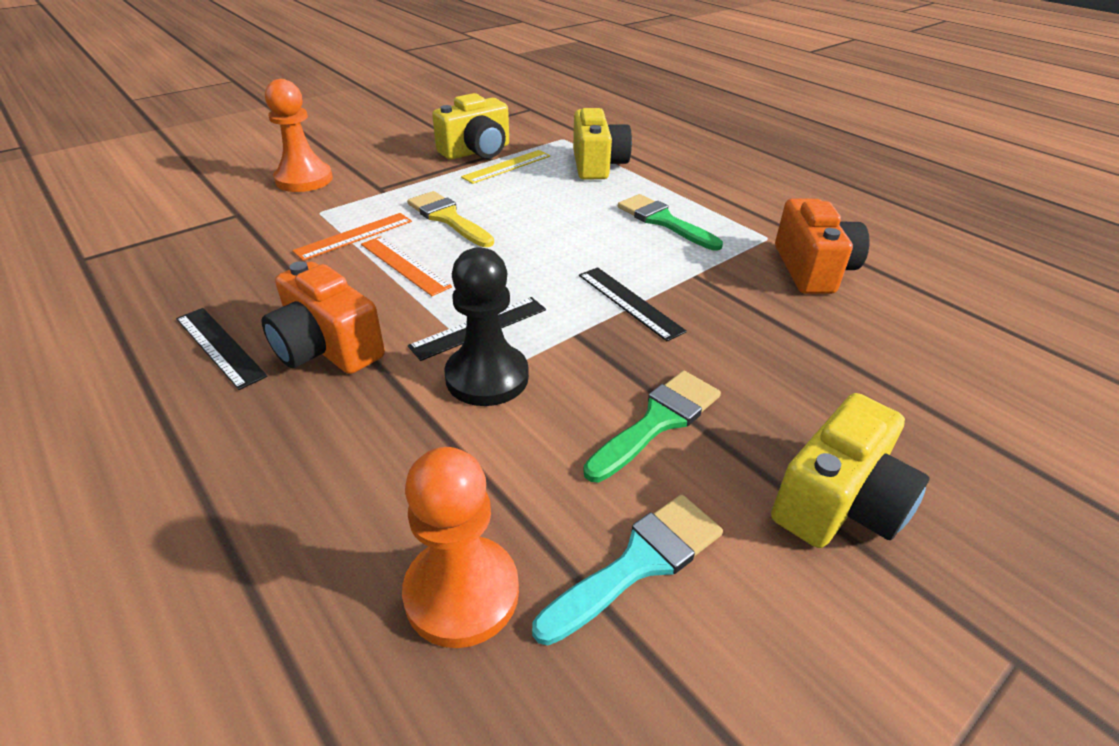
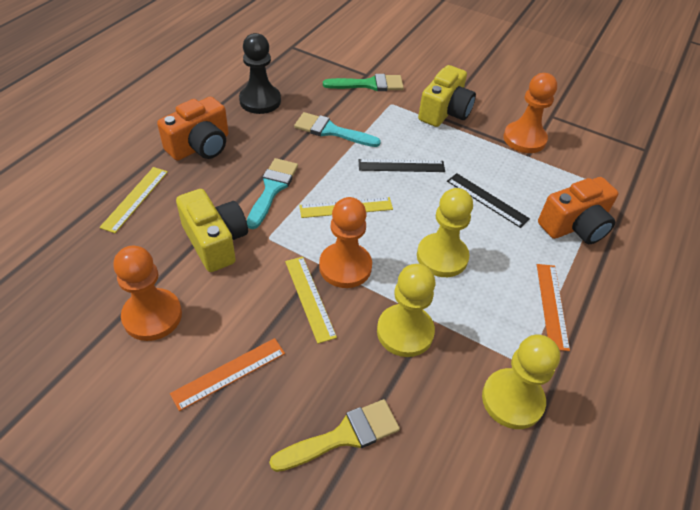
black ruler: 3 -> 2
green brush: 2 -> 1
orange pawn: 2 -> 3
turquoise brush: 1 -> 2
yellow camera: 3 -> 2
yellow pawn: 0 -> 3
yellow ruler: 1 -> 3

